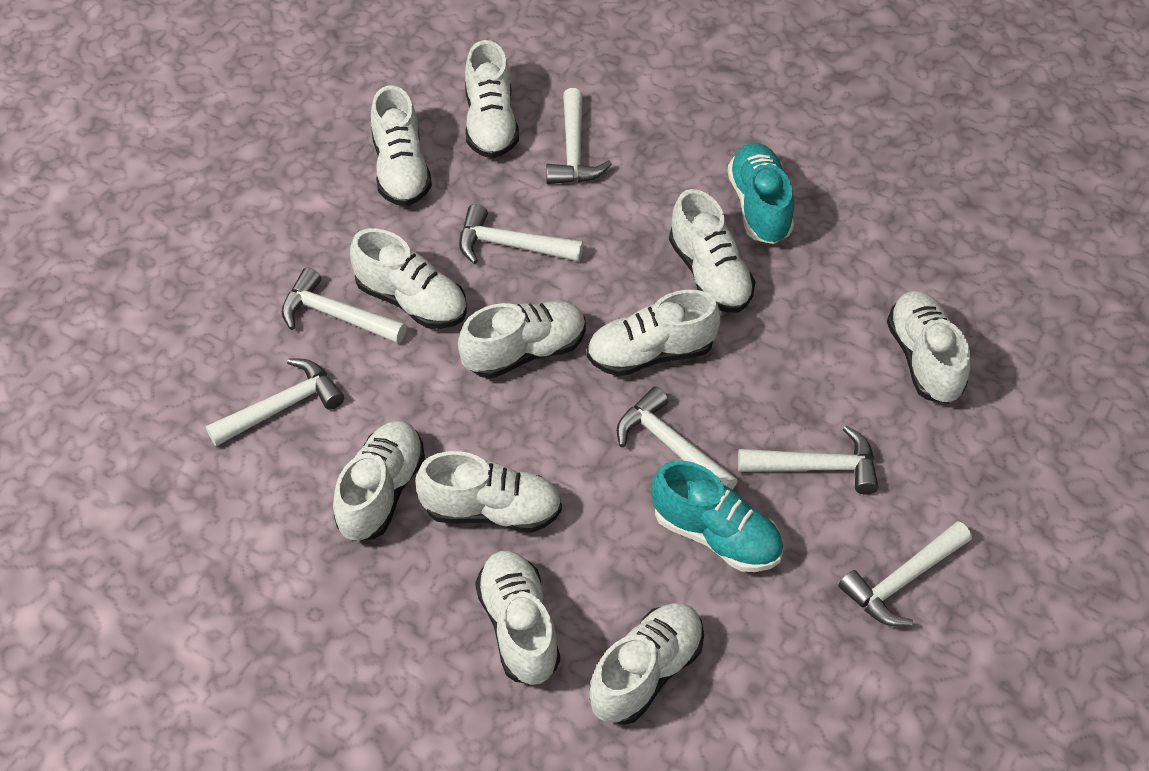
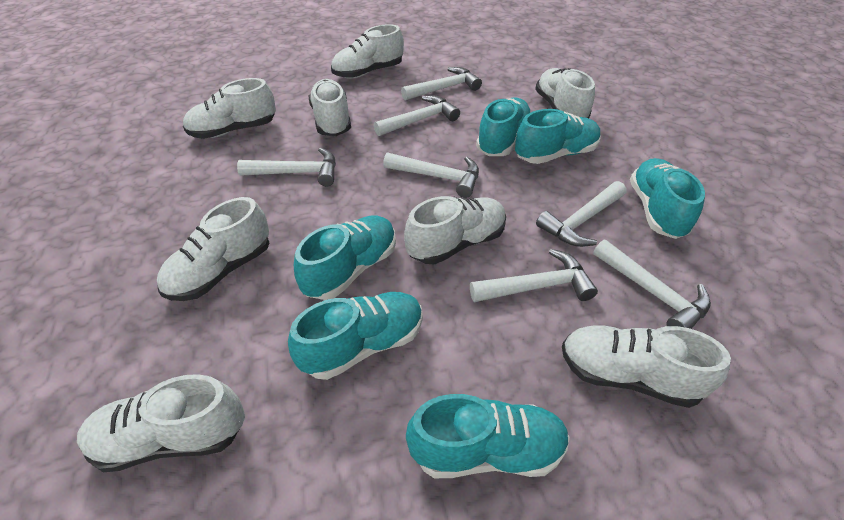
turquoise shoe: 2 -> 6
white shoe: 11 -> 8

